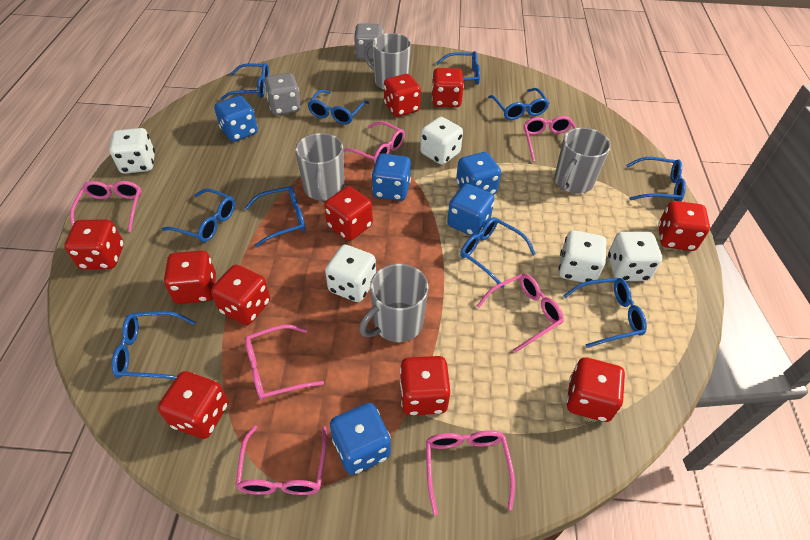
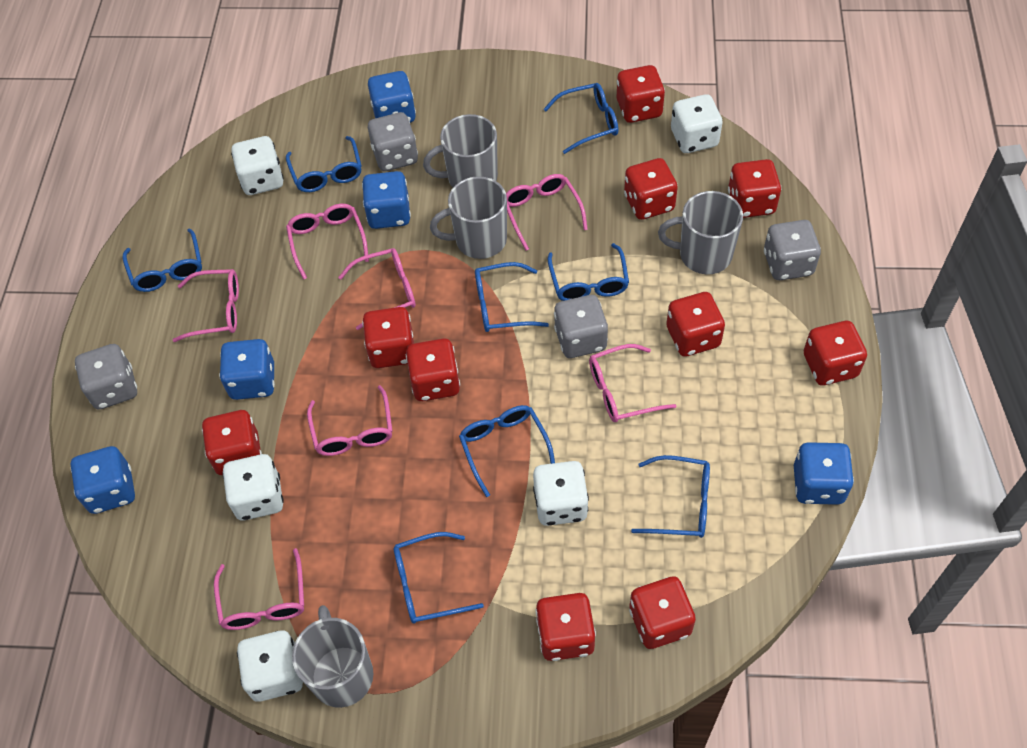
blue glasses: 10 -> 8
grey dice: 2 -> 4

